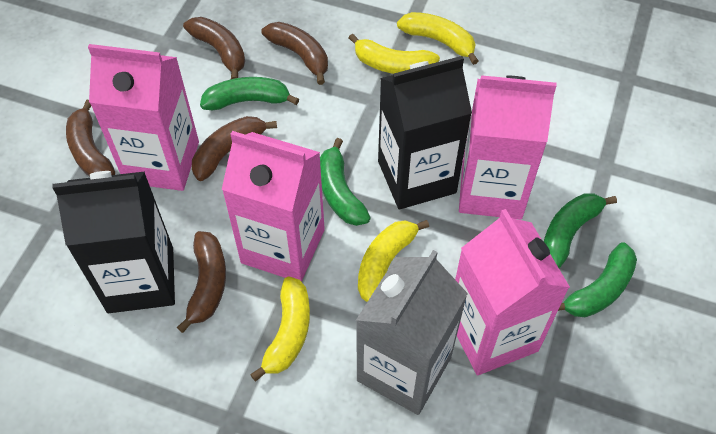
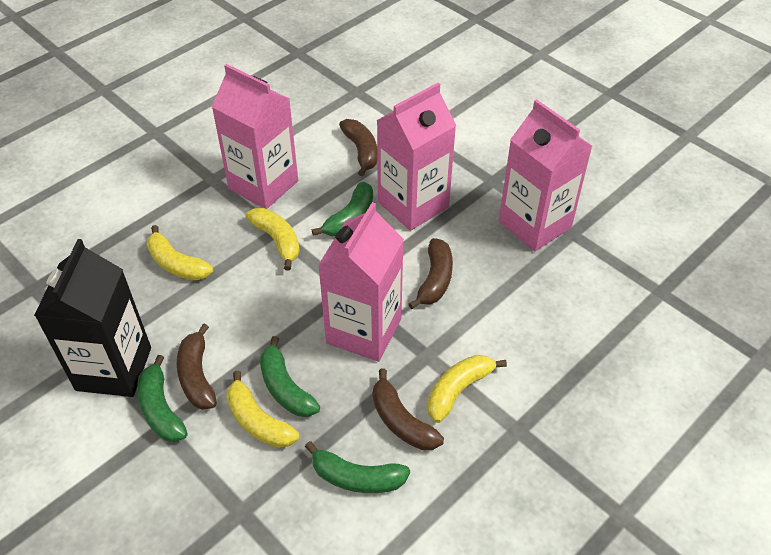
black carton: 2 -> 1
brown banana: 5 -> 4
grey carton: 1 -> 0

